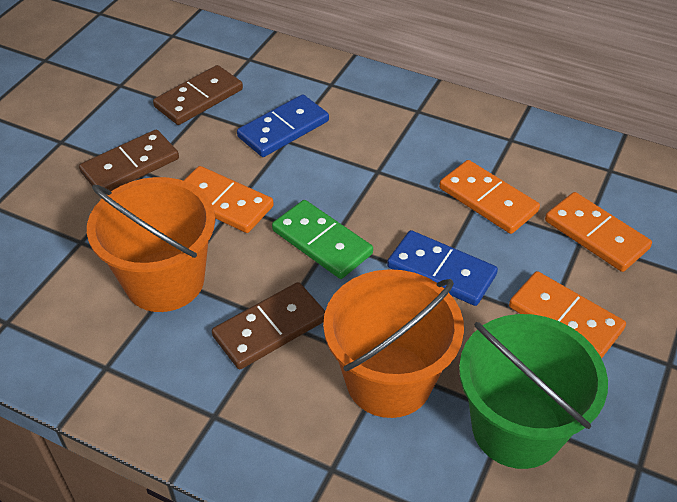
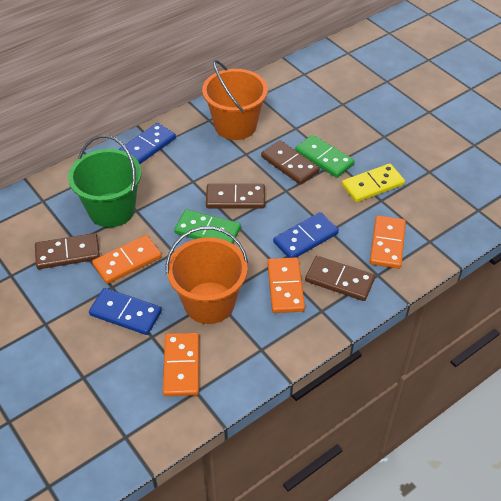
blue domino: 2 -> 3
brown domino: 3 -> 4
green domino: 1 -> 2
yellow domino: 0 -> 1

